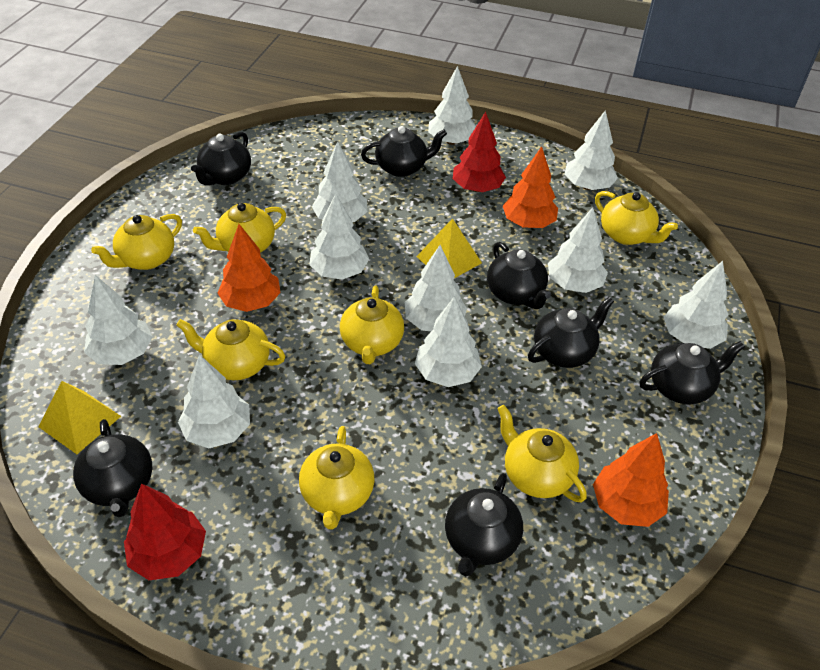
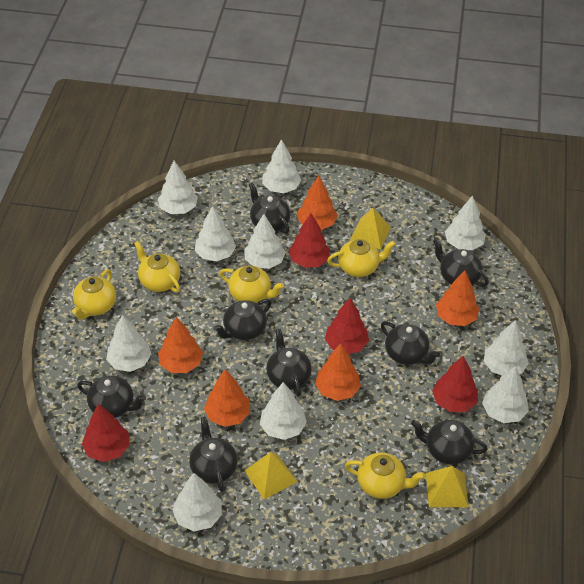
black teapot: 7 -> 8
orange tree: 3 -> 5
red tree: 2 -> 4
yellow pyramid: 2 -> 3
yellow teapot: 7 -> 5

